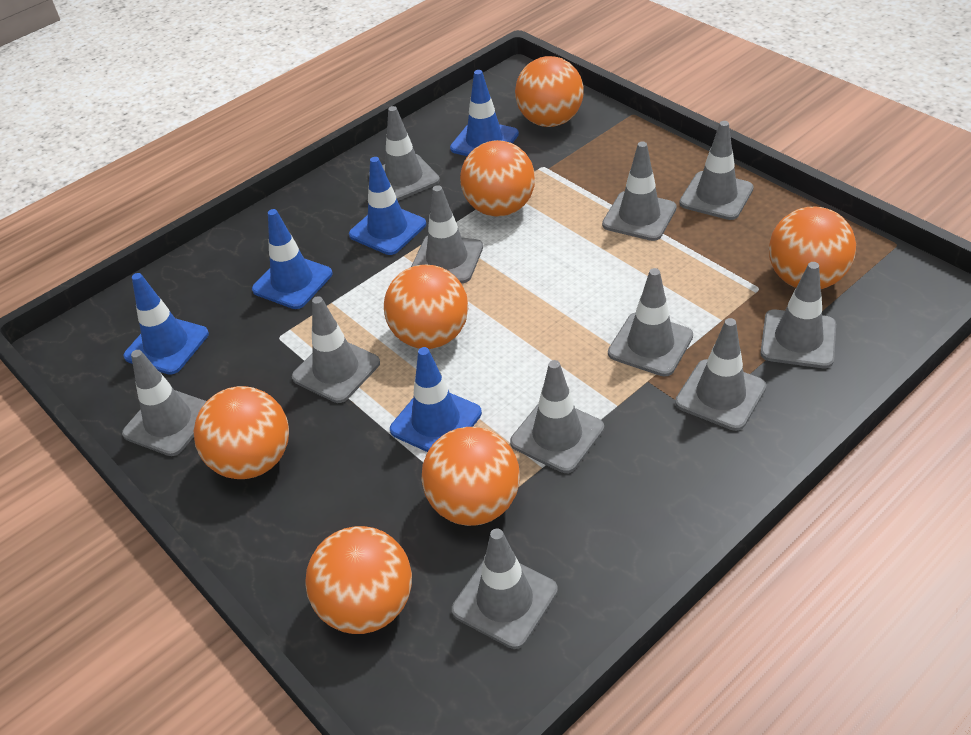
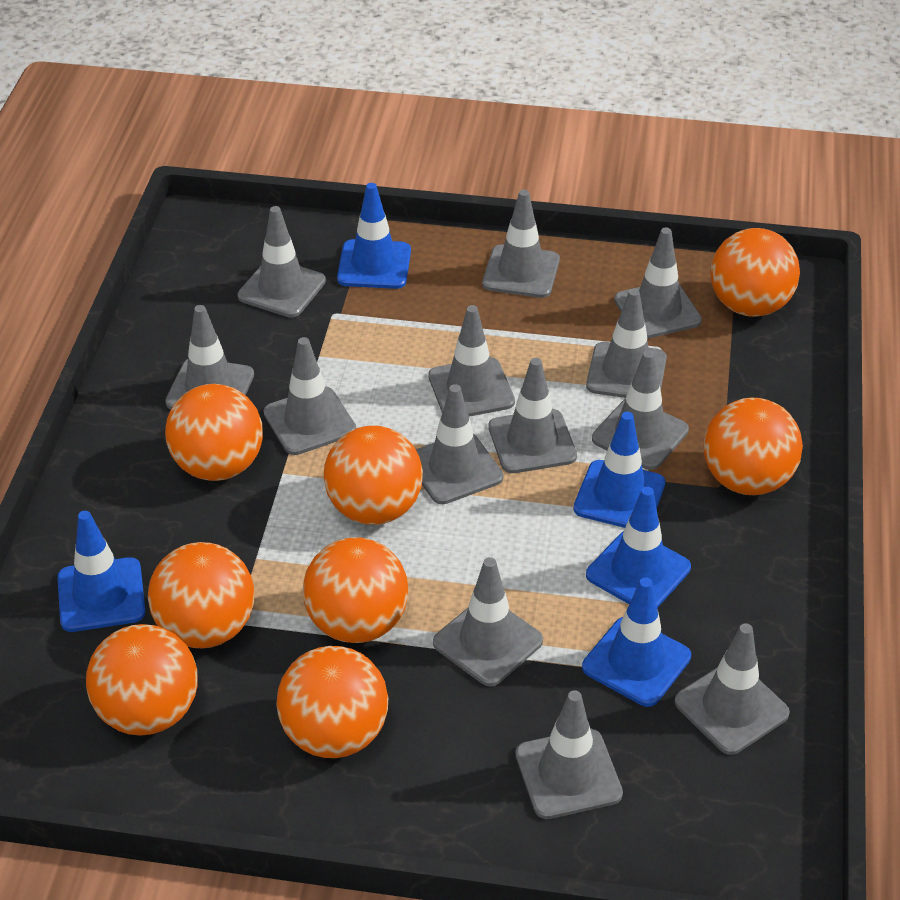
grey traffic cone: 11 -> 13
orange ball: 7 -> 8

